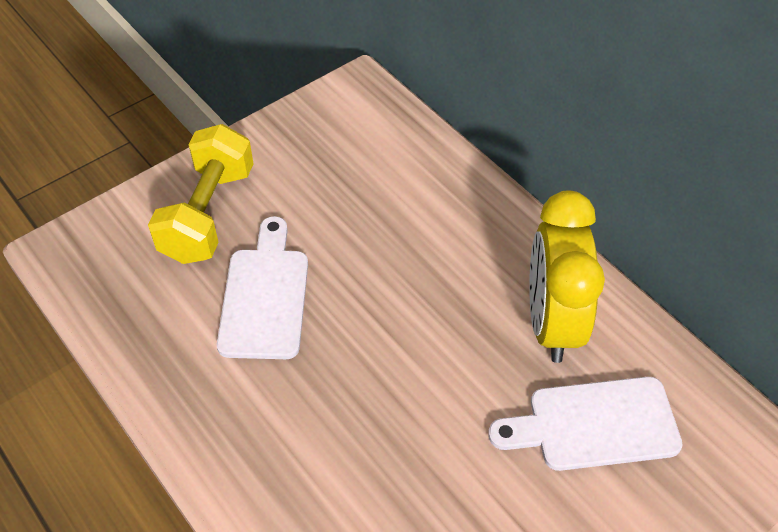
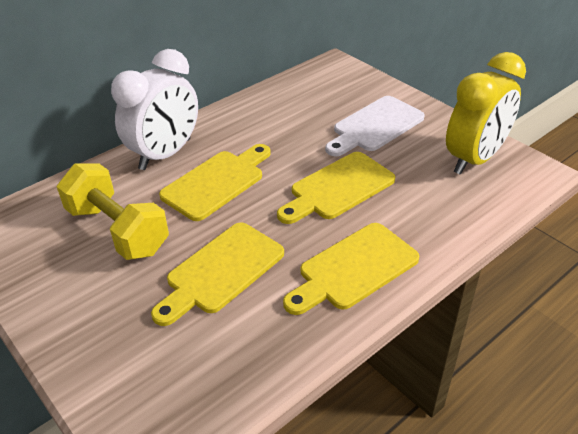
white clock: 0 -> 1
white cutting board: 2 -> 1
yellow cutting board: 0 -> 4

